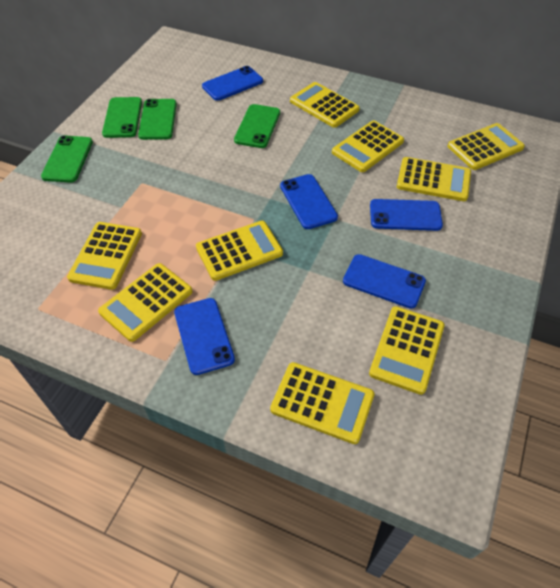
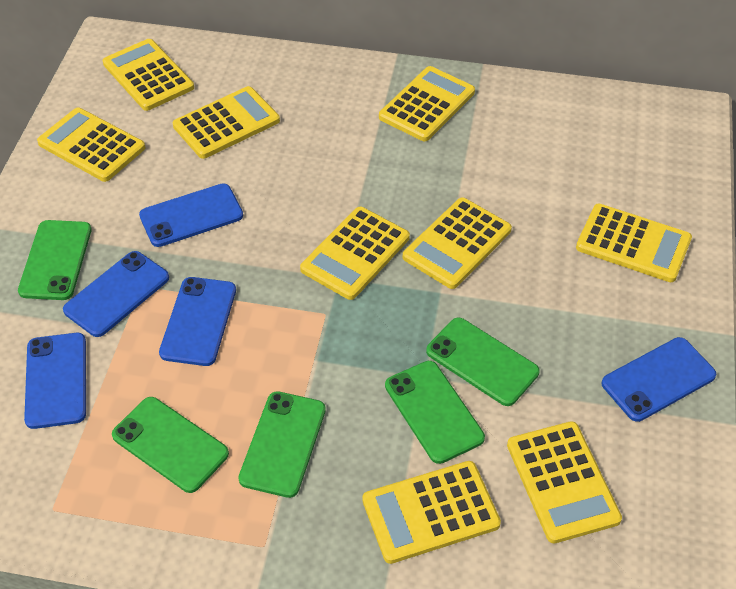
green phone: 4 -> 5

